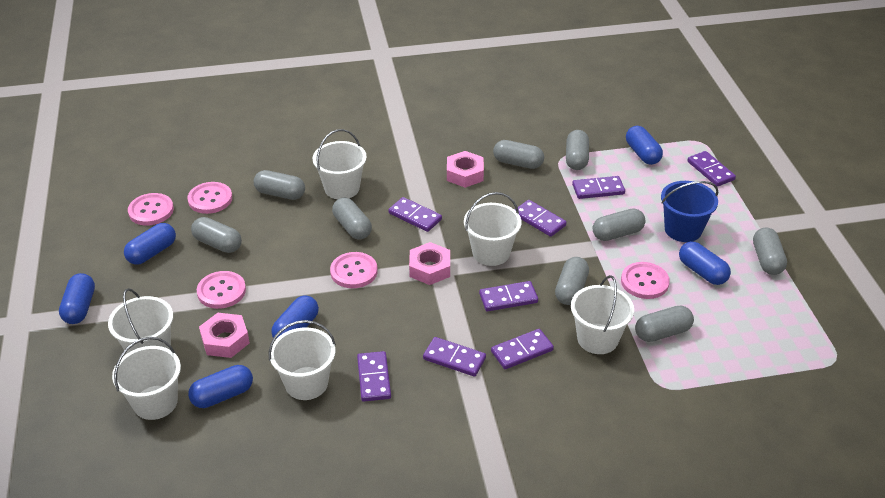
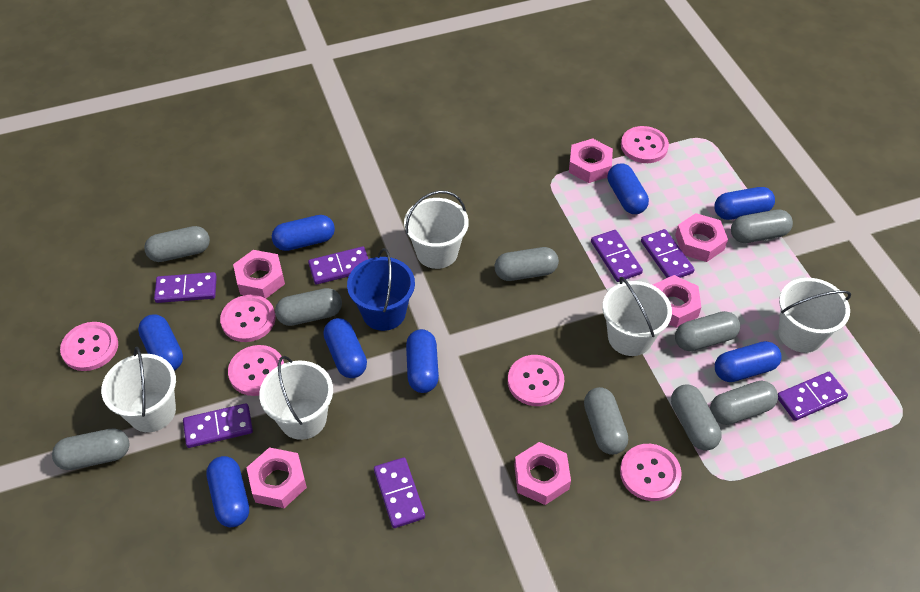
blue capsule: 6 -> 8
pink button: 5 -> 6
pink nut: 3 -> 6
purple domino: 8 -> 7
white bucket: 6 -> 5

